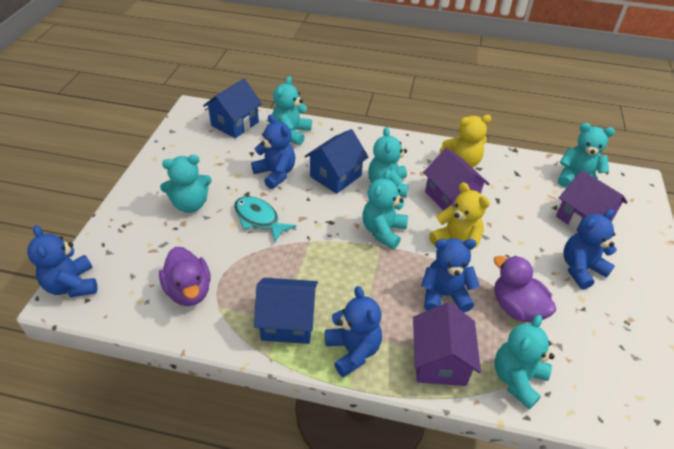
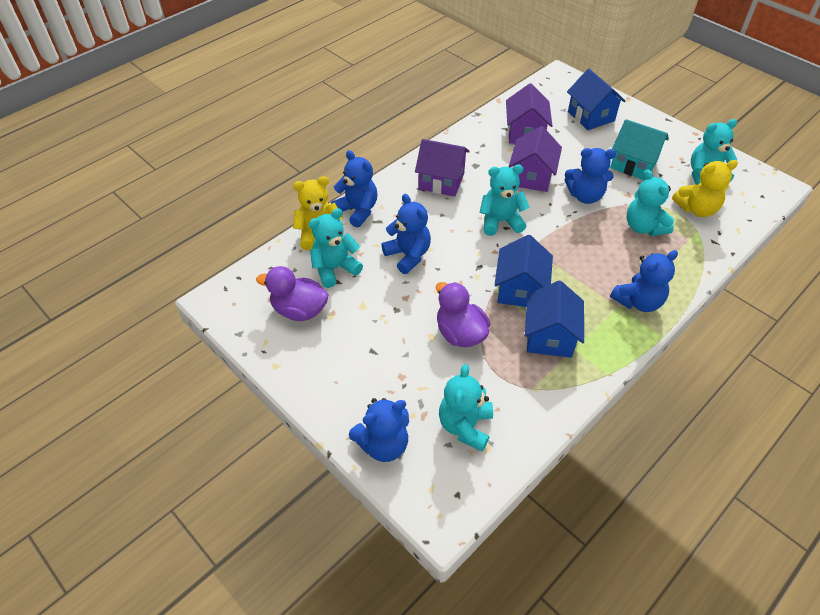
turquoise fish: 1 -> 0
turquoise house: 0 -> 1
turquoise teddy bear: 6 -> 5

